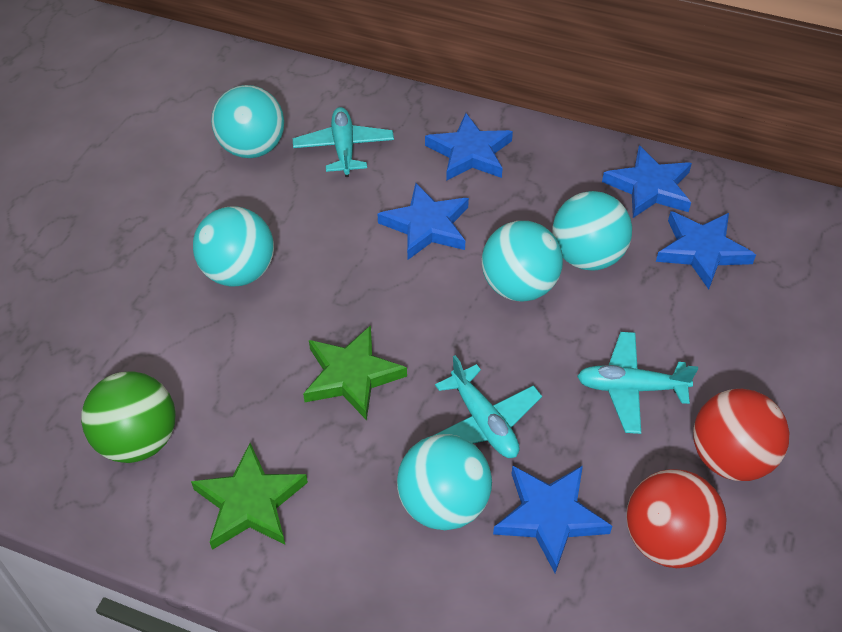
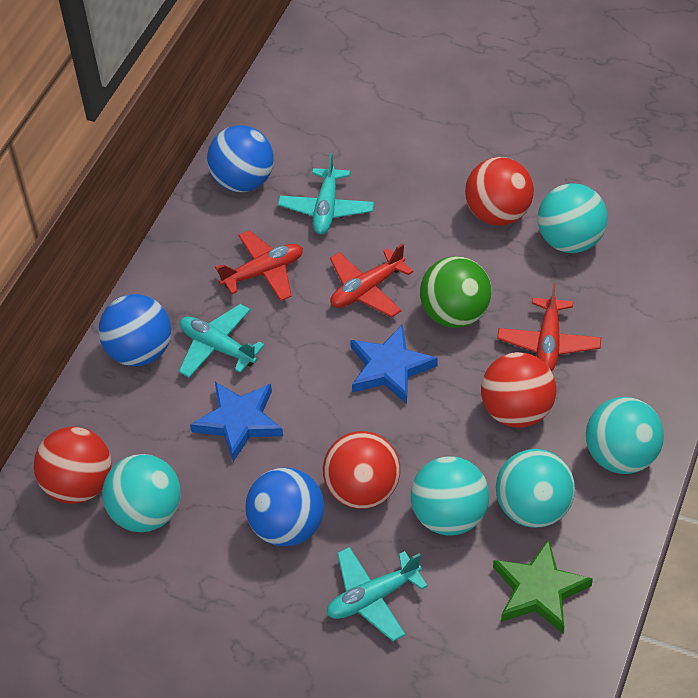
blue ball: 0 -> 3
blue star: 5 -> 2
green star: 2 -> 1
red ball: 2 -> 4
red plane: 0 -> 3

